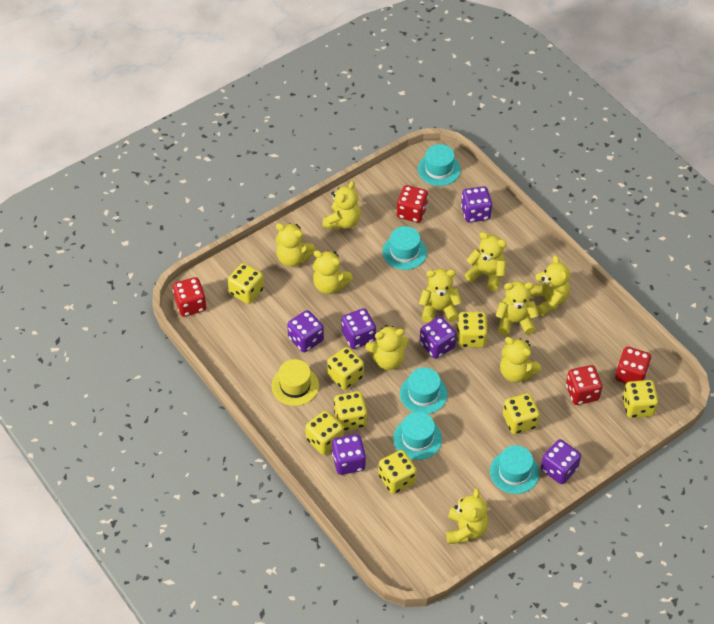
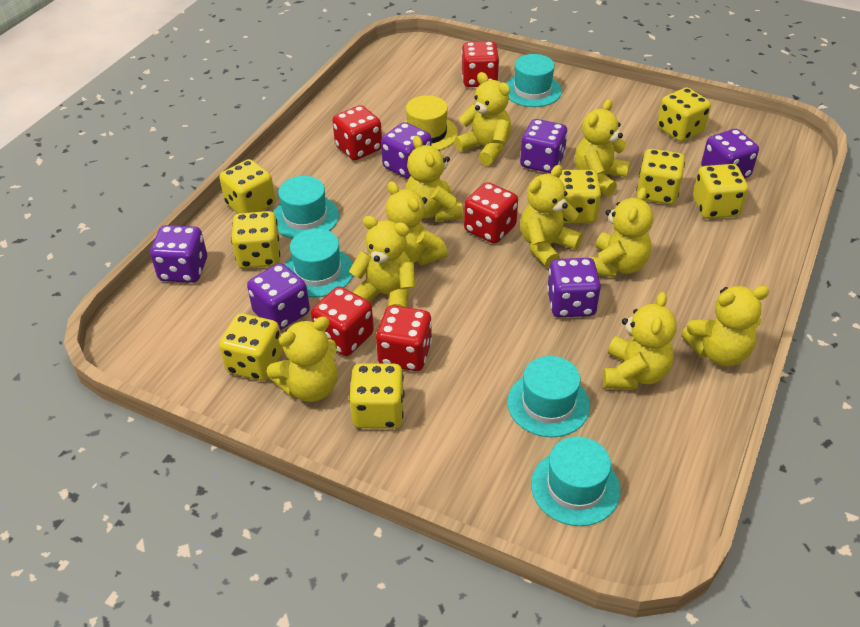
red dice: 4 -> 5

